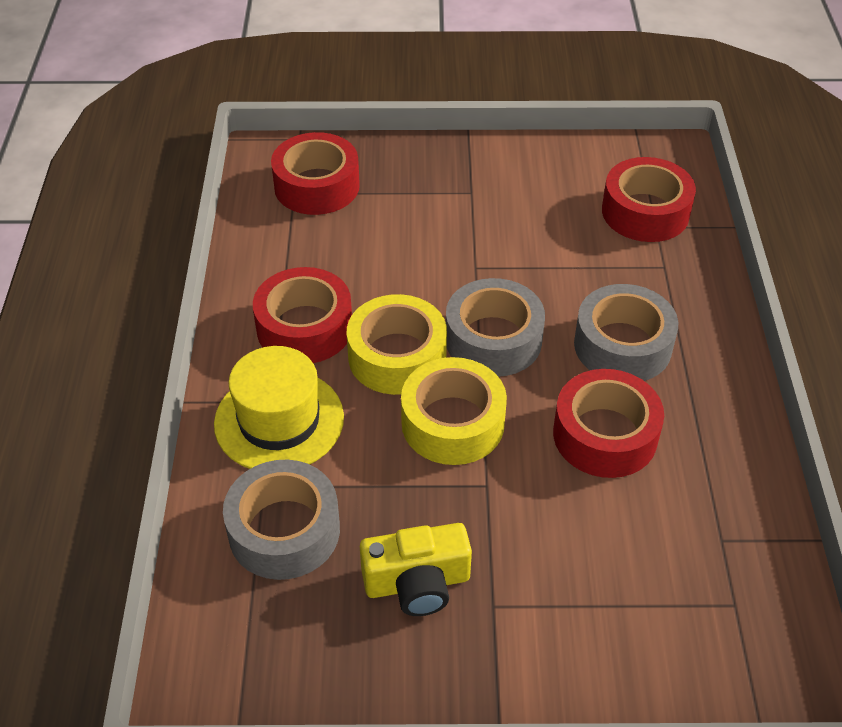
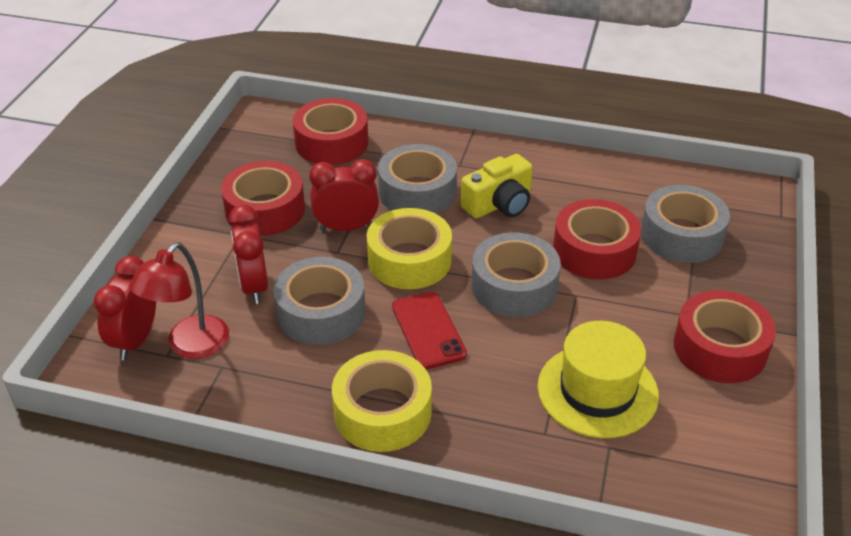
grey tape: 3 -> 4
red clock: 0 -> 3
red lamp: 0 -> 1
red phone: 0 -> 1

